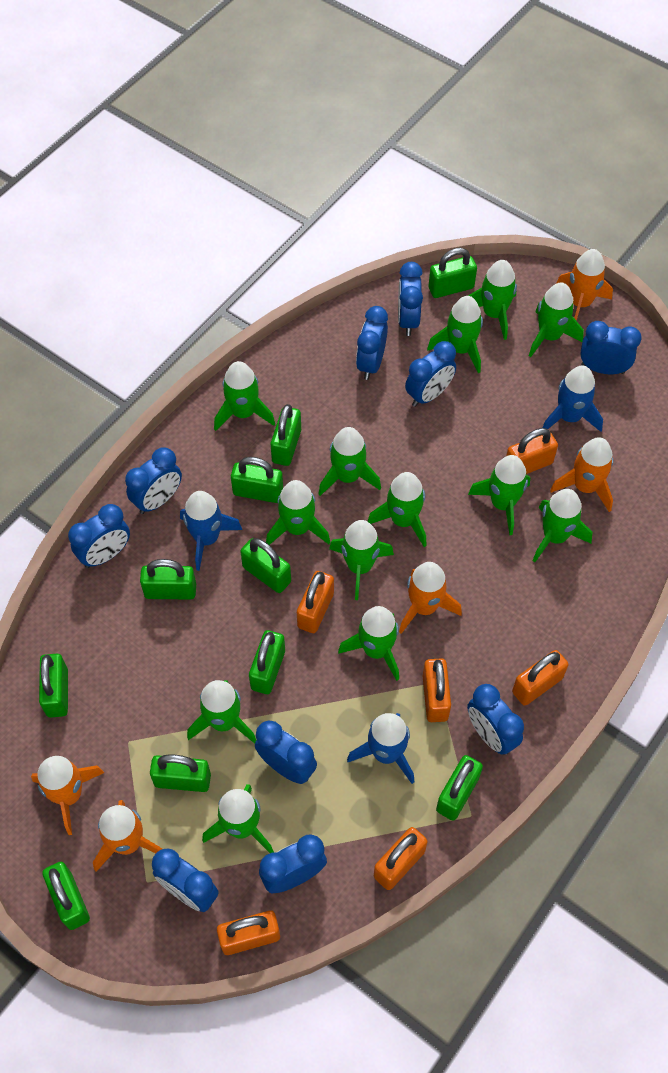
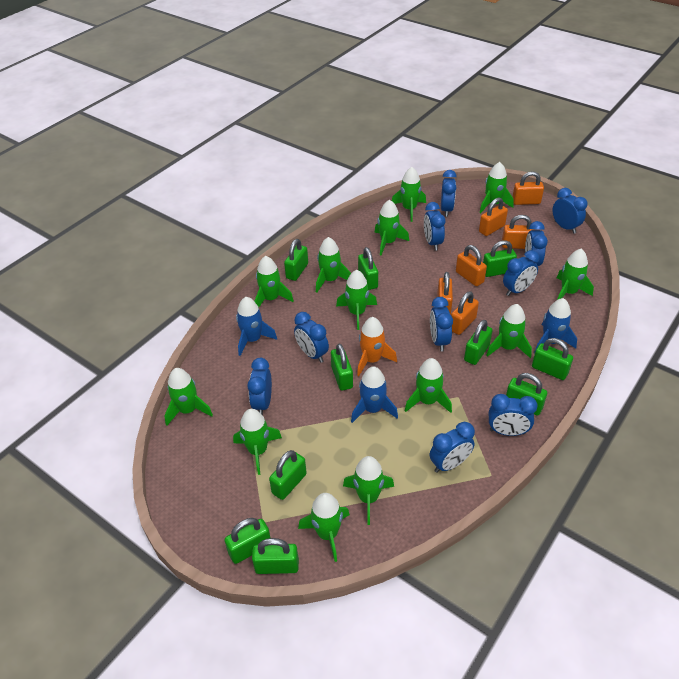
orange rocket: 5 -> 1

